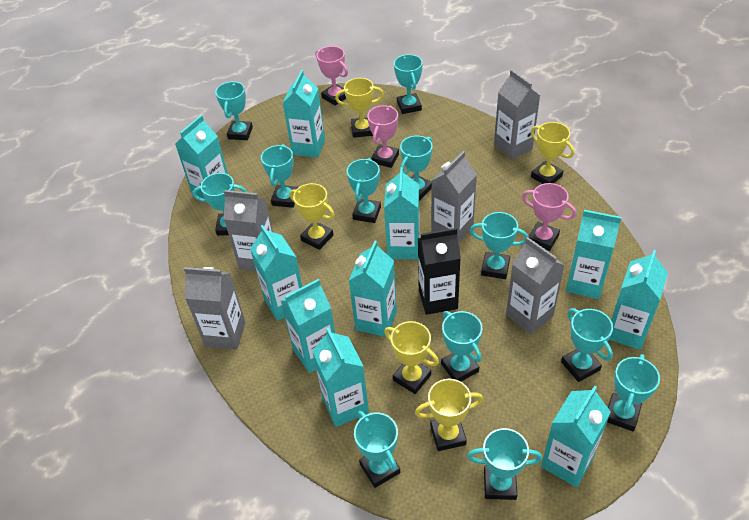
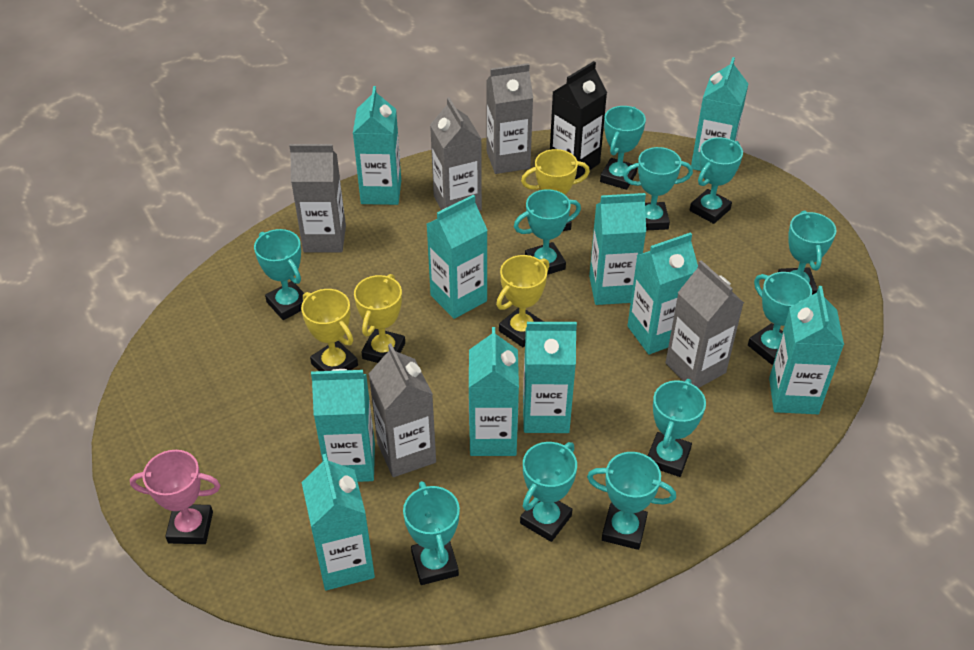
pink trophy: 3 -> 1
turquoise trophy: 12 -> 11
yellow trophy: 5 -> 4

